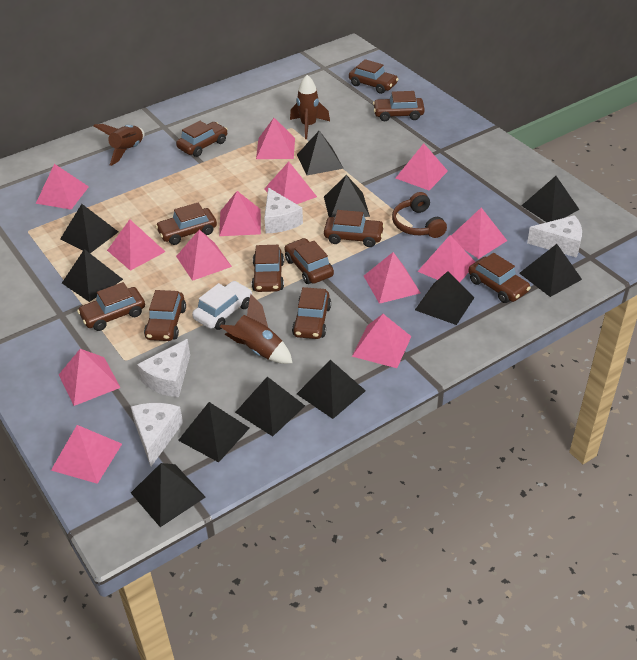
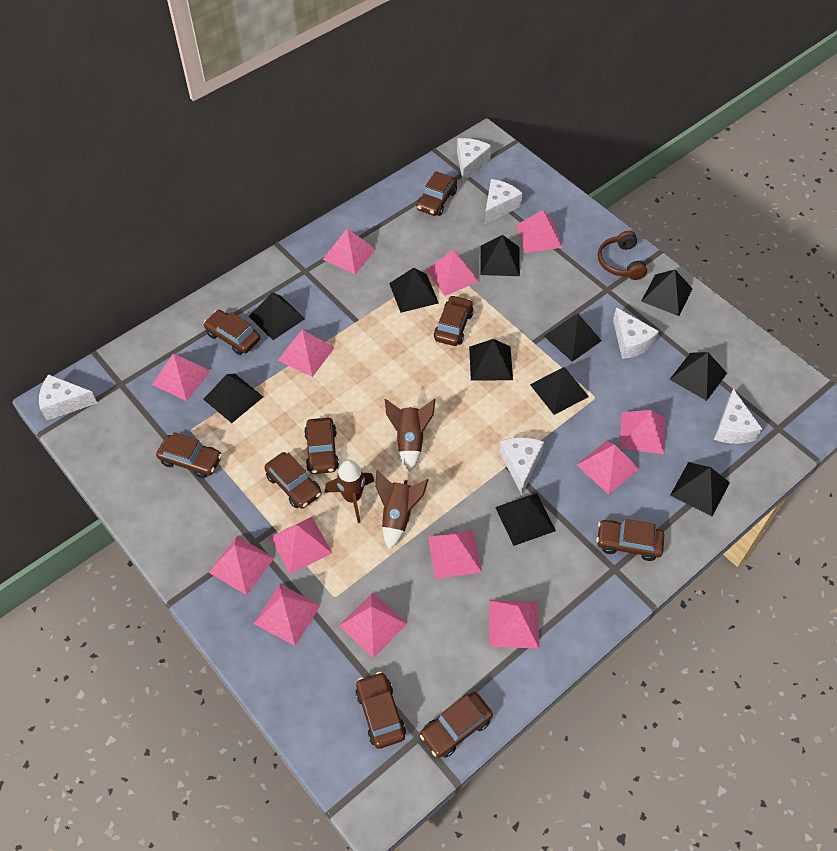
brown car: 11 -> 9
white car: 1 -> 0
white cheese: 4 -> 6

